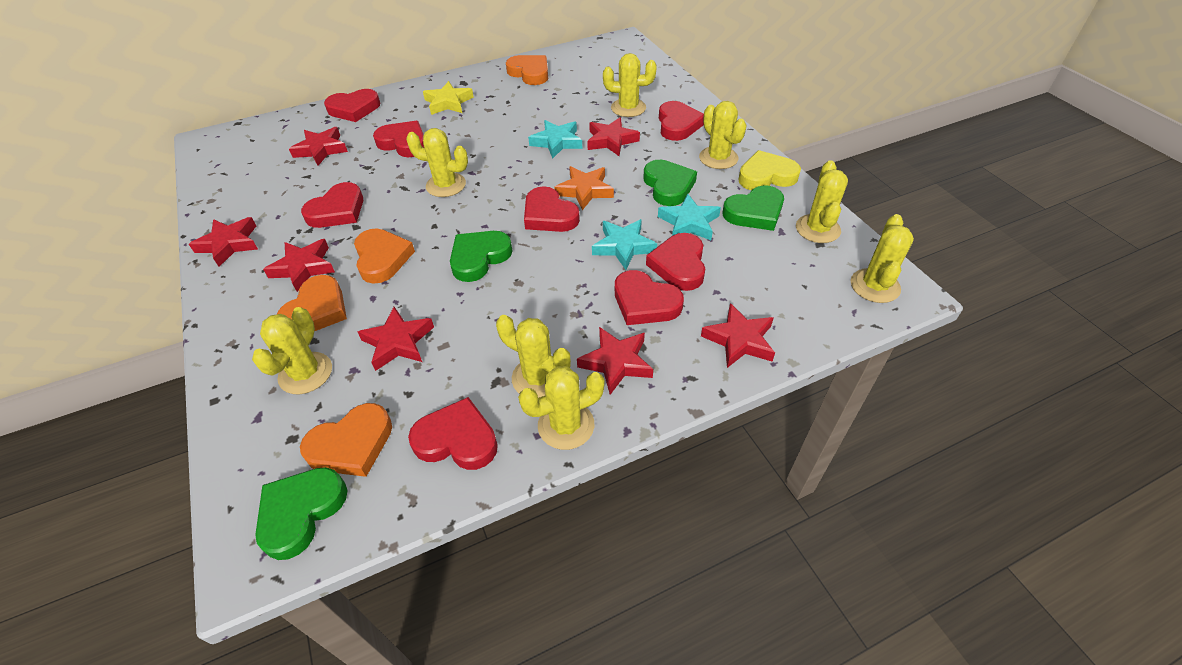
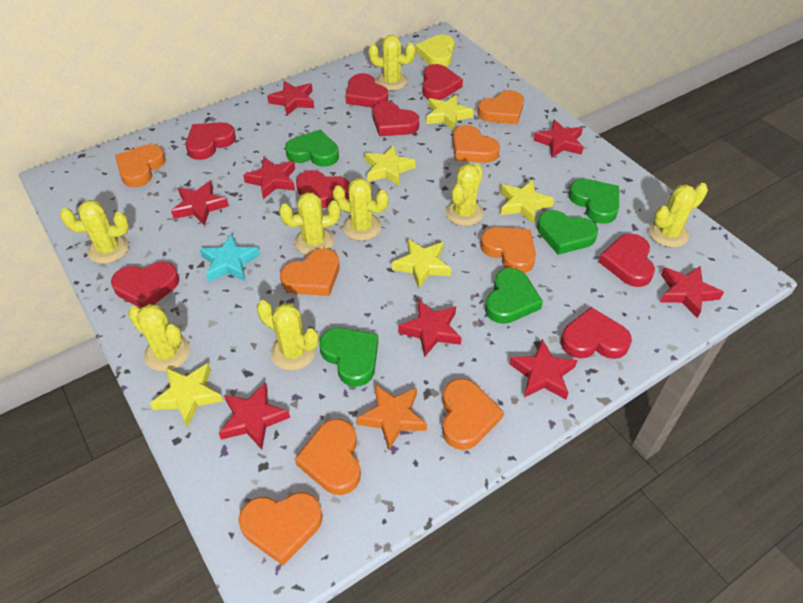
green heart: 4 -> 5
orange heart: 4 -> 8
red star: 7 -> 8
turquoise star: 3 -> 1
yellow star: 1 -> 5

